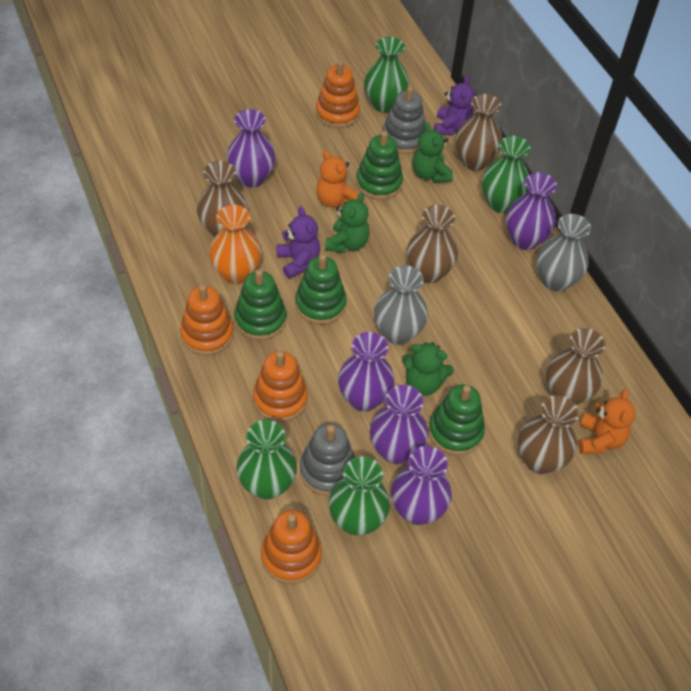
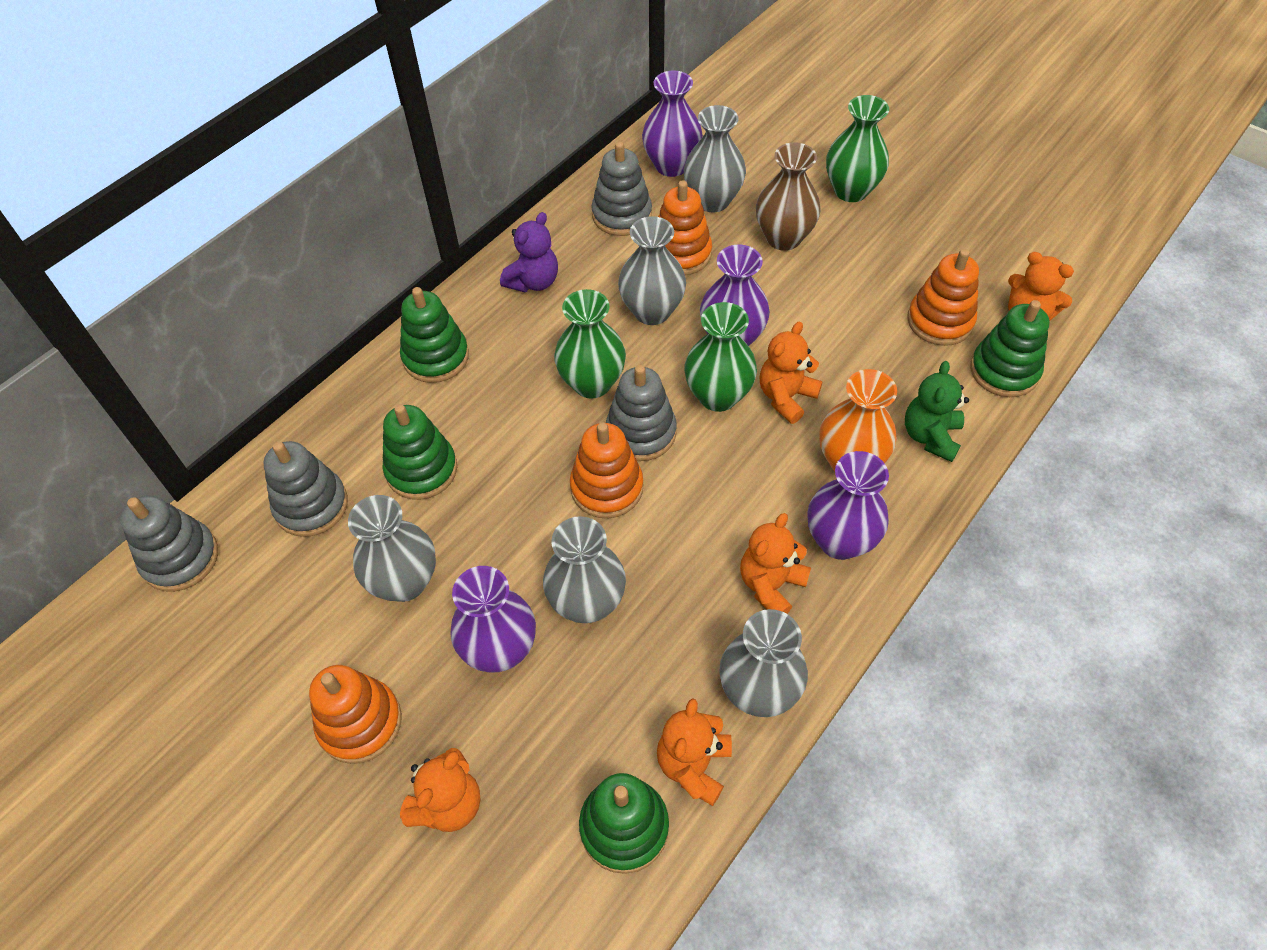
brown vase: 5 -> 1
green teddy bear: 3 -> 1
green vase: 4 -> 3
grey stacking toy: 2 -> 4
grey vase: 2 -> 5
orange teddy bear: 2 -> 5
purple teddy bear: 2 -> 1
purple vase: 5 -> 4

